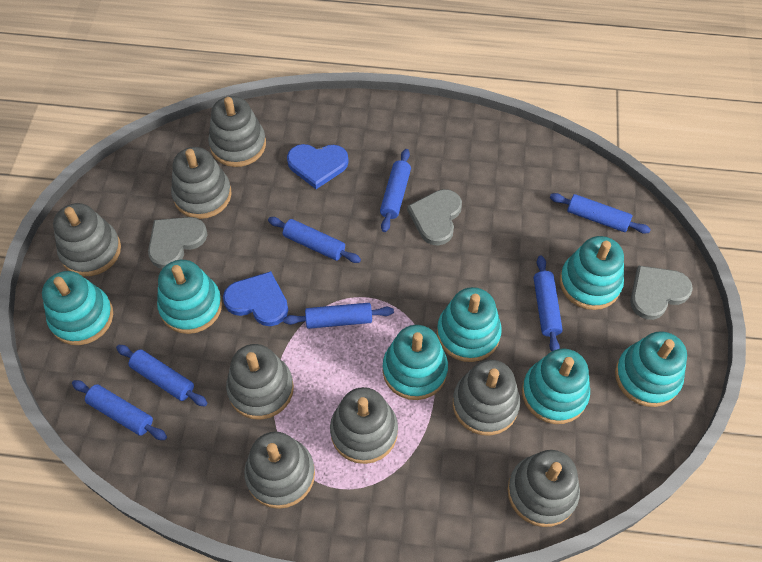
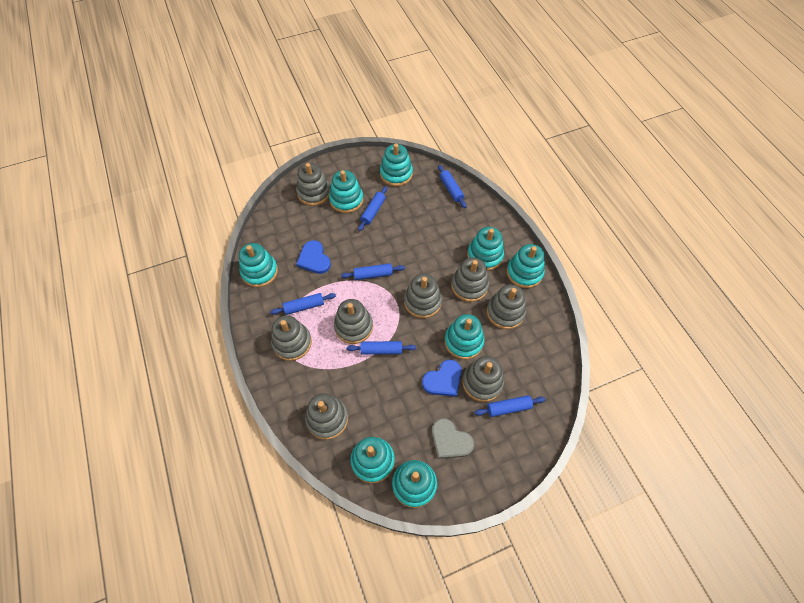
blue rolling pin: 7 -> 6
grey heart: 3 -> 1
turquoise stacking toy: 7 -> 8

